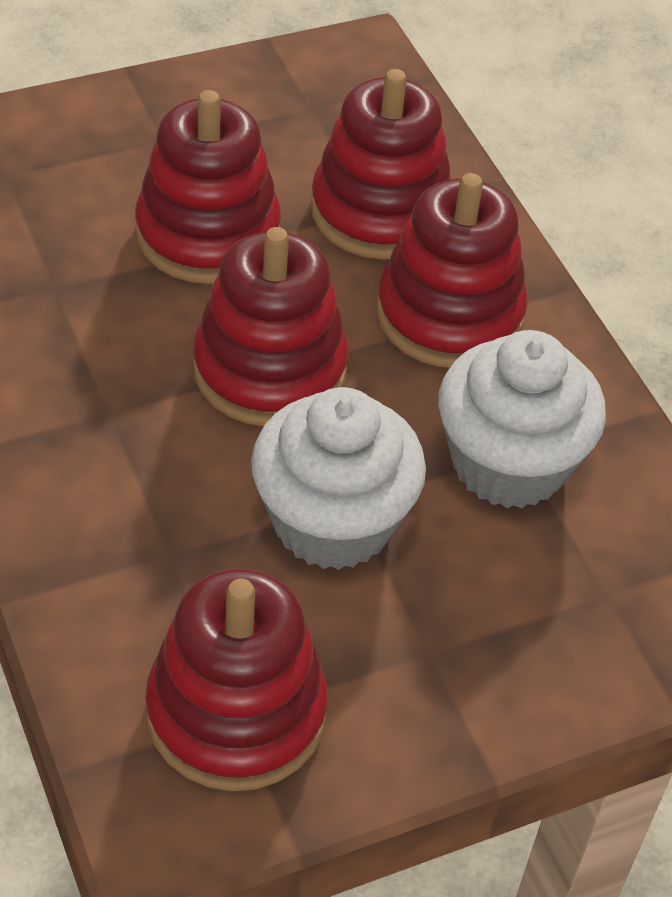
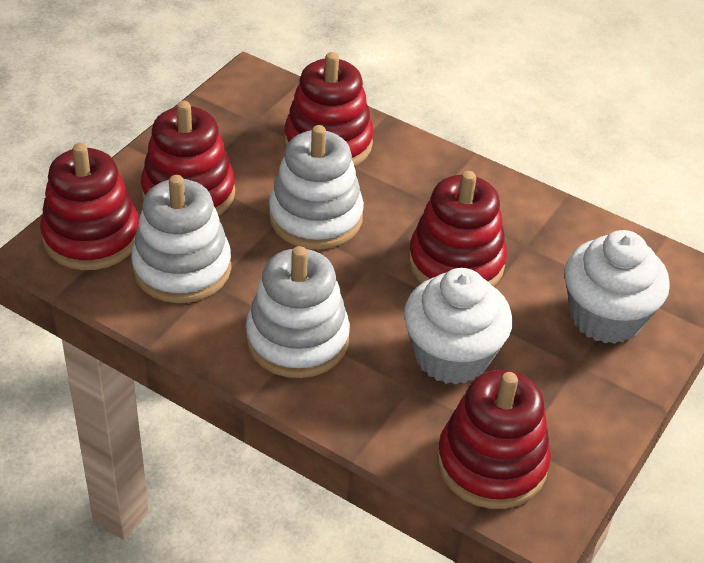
white stacking toy: 0 -> 3

